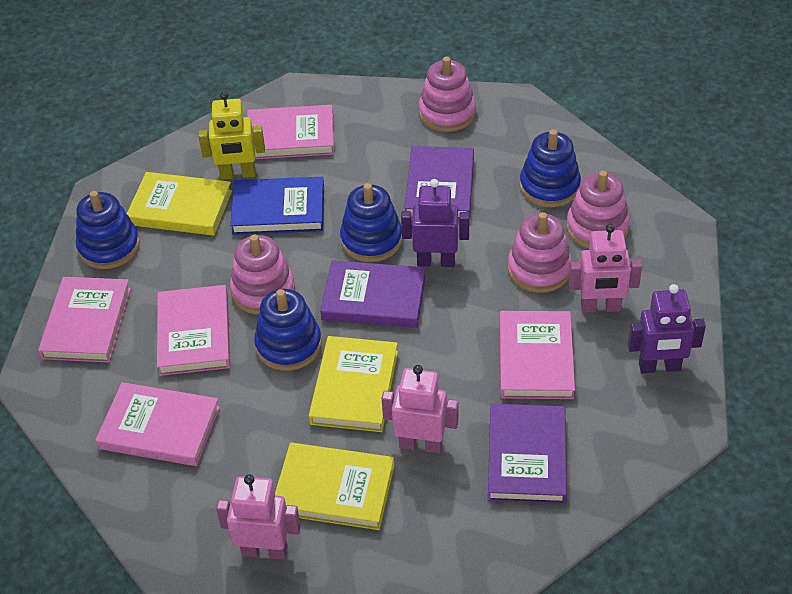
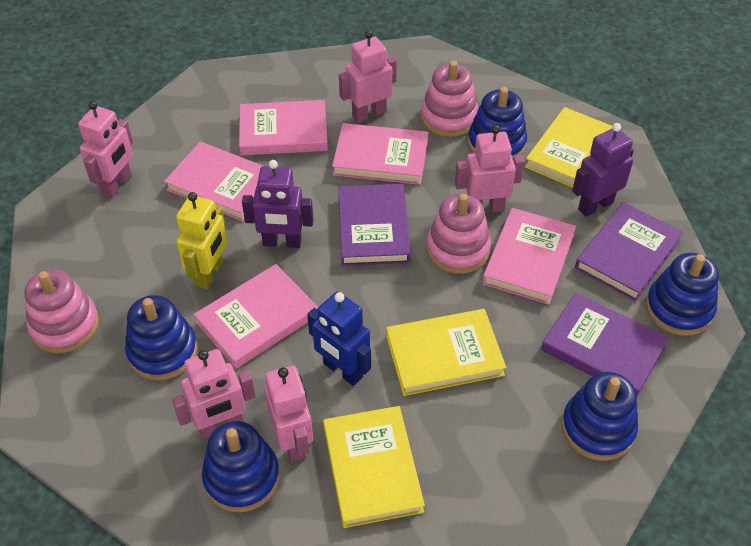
blue book: 1 -> 0
blue robot: 0 -> 1
blue stacking toy: 4 -> 5
pink robot: 3 -> 5
pink stacking toy: 4 -> 3

